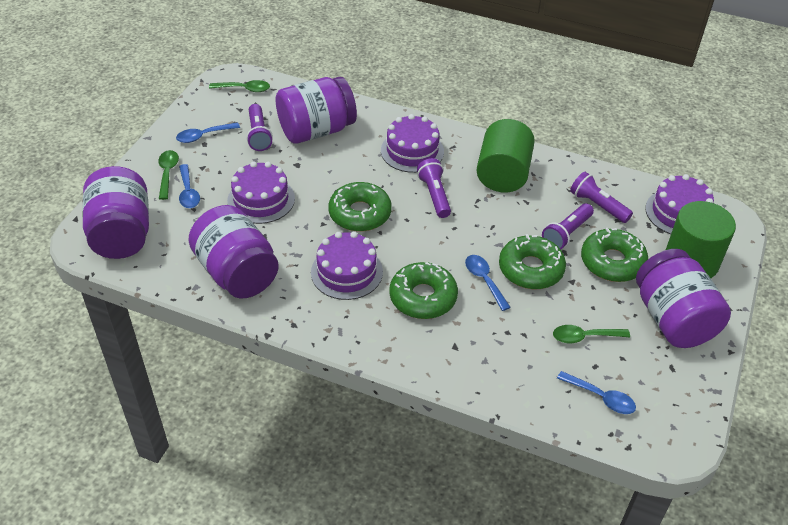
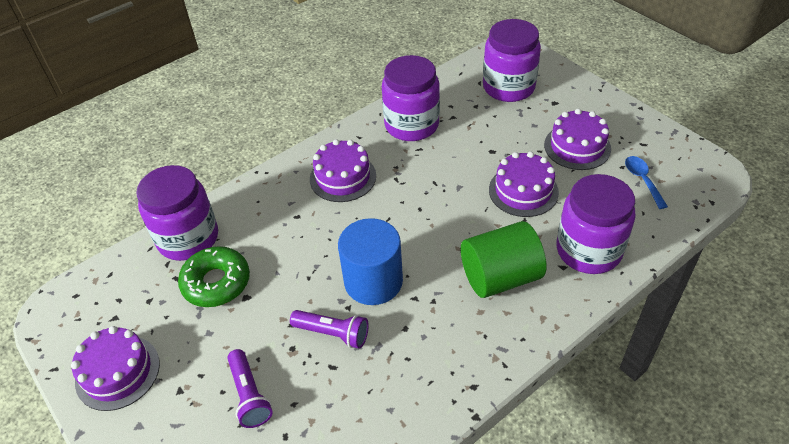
blue cylinder: 0 -> 1
blue spoon: 4 -> 1
green cylinder: 2 -> 1
green donut: 4 -> 1
green spoon: 3 -> 0
purple flashlight: 4 -> 2

